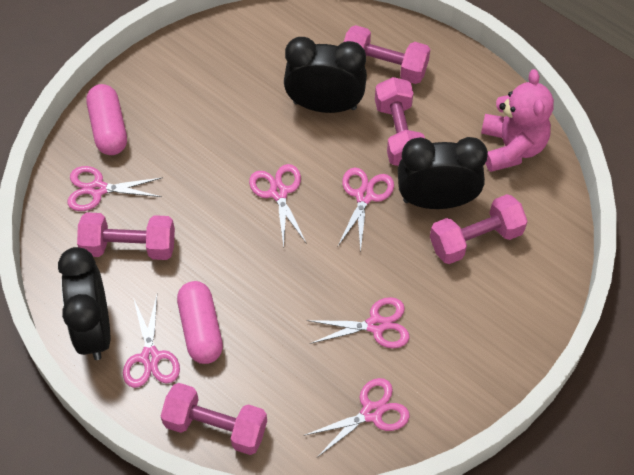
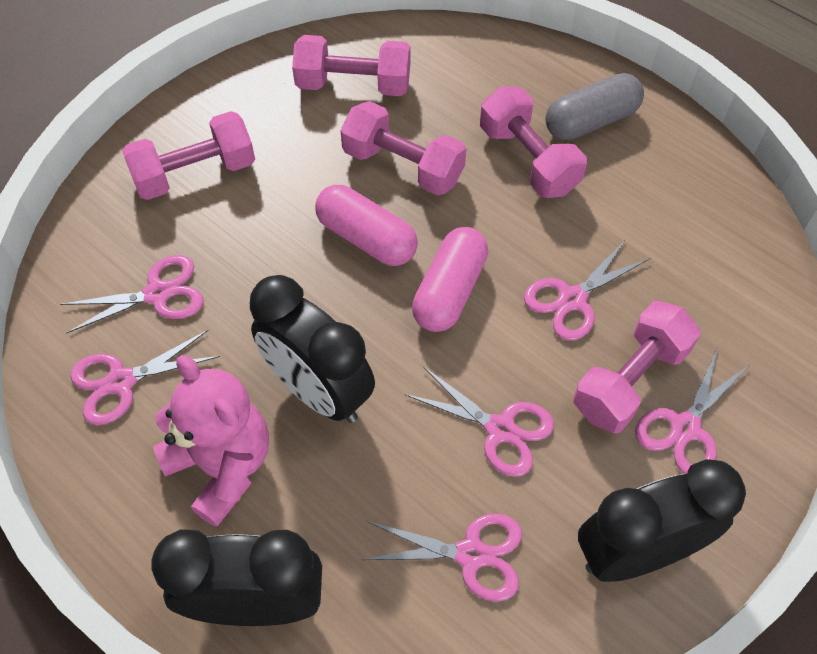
grey capsule: 0 -> 1

